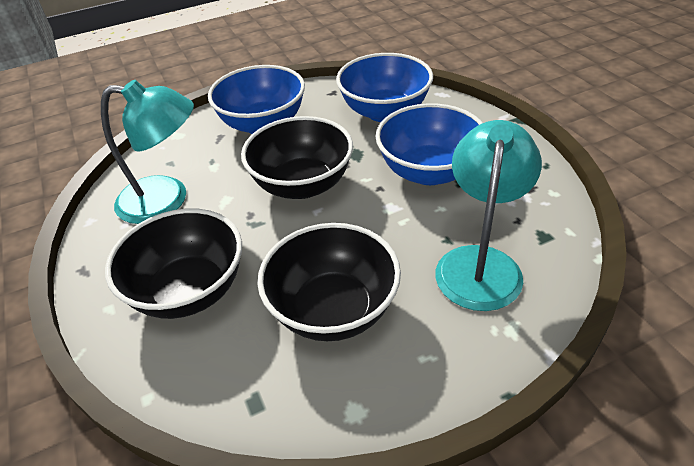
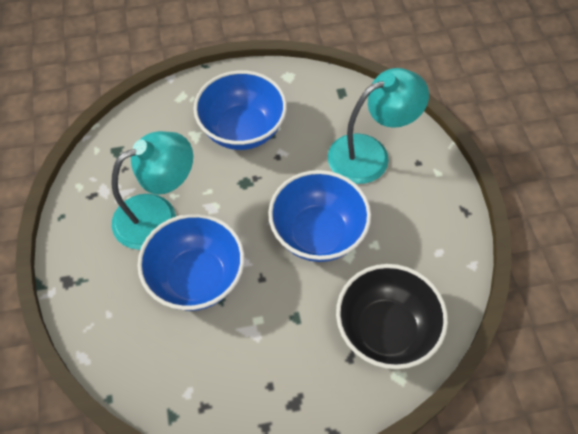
black bowl: 3 -> 1

